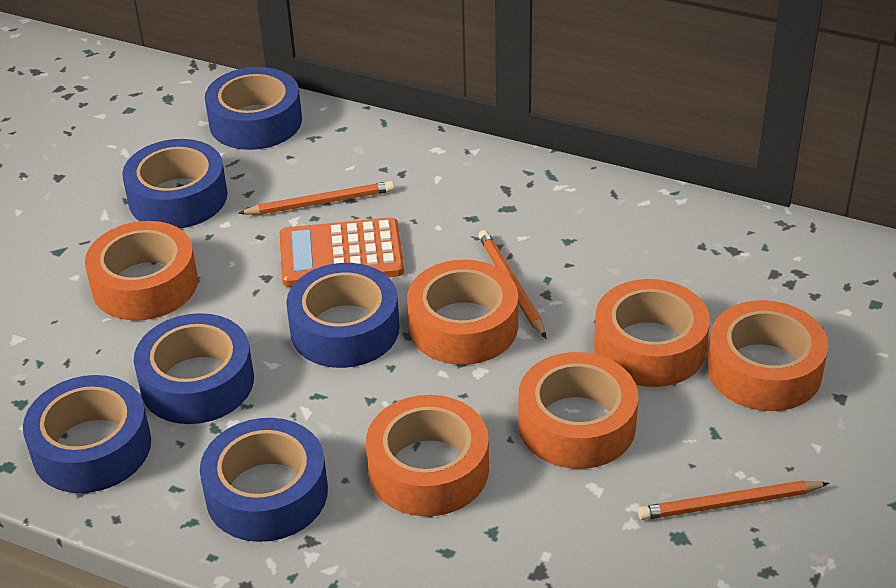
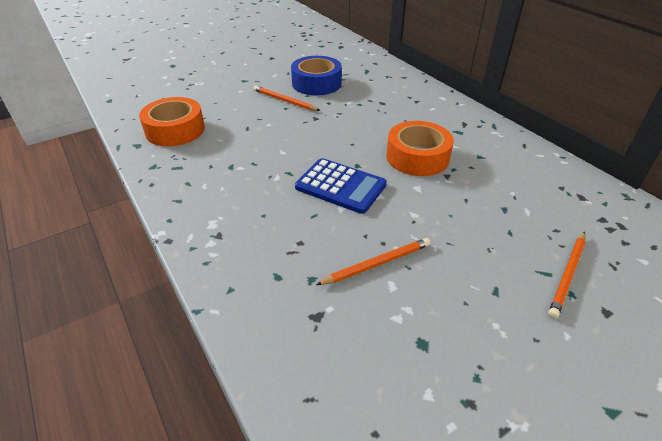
blue calculator: 0 -> 1
blue tape: 6 -> 1
orange calculator: 1 -> 0
orange tape: 6 -> 2

